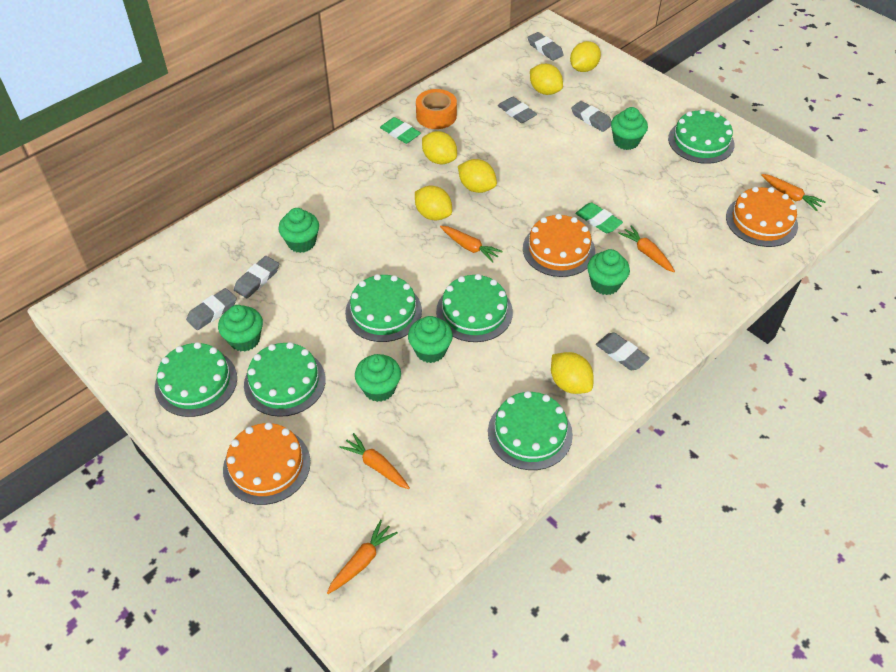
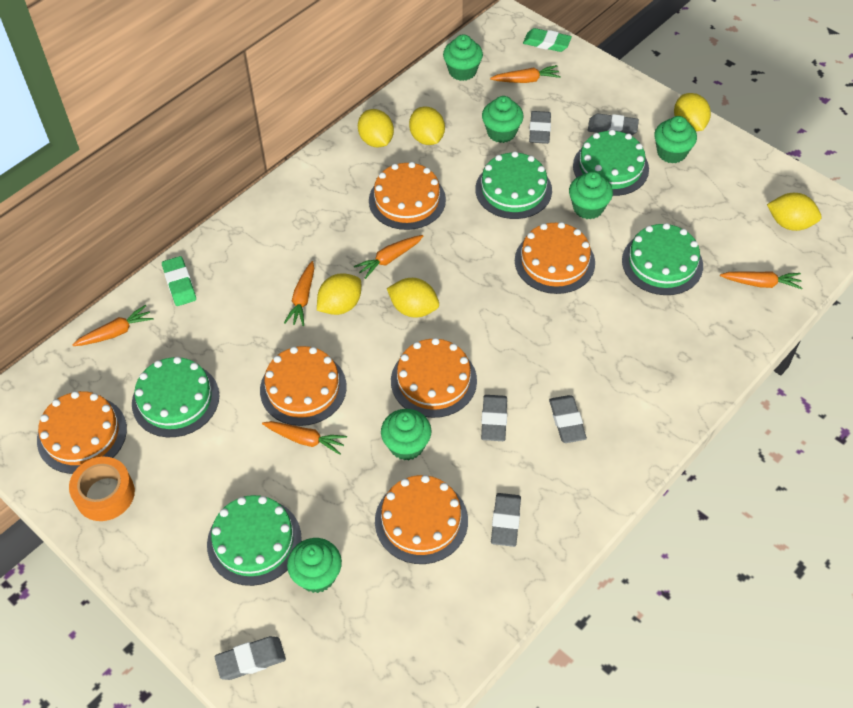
green cake: 6 -> 5
orange cake: 3 -> 6
orange carrot: 5 -> 6

